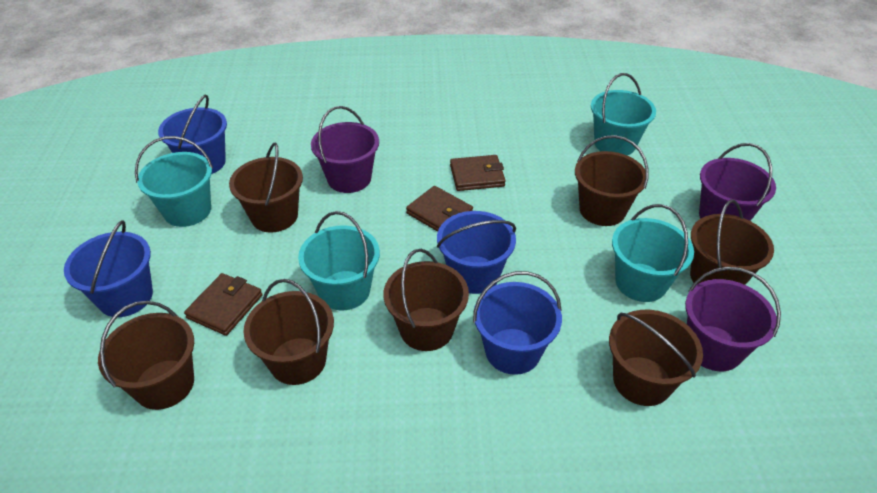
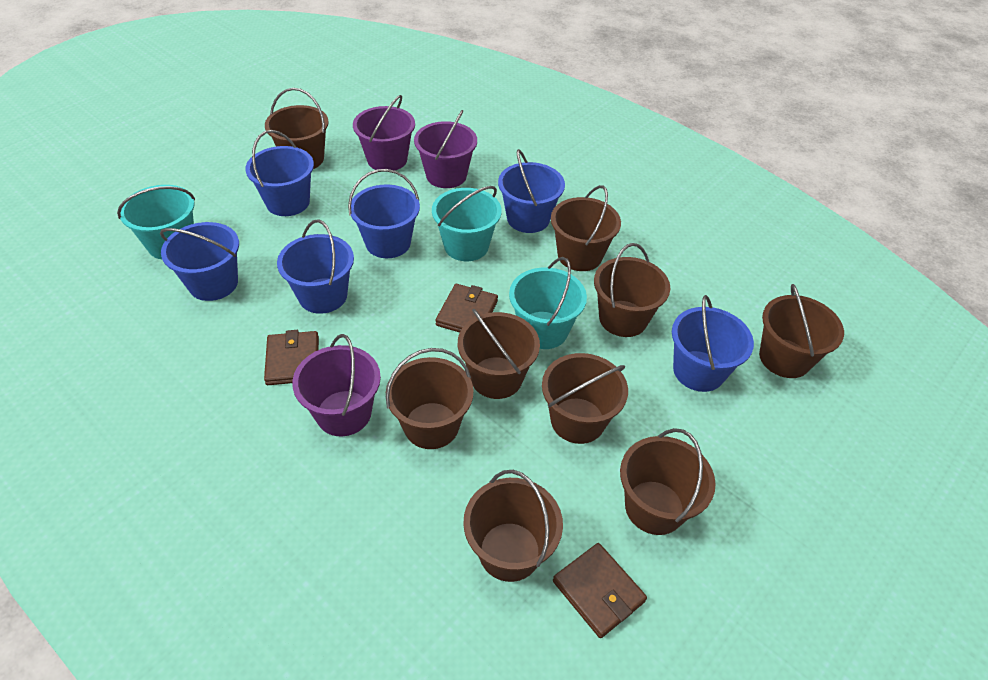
blue bucket: 4 -> 6
brown bucket: 7 -> 9
turquoise bucket: 4 -> 3

